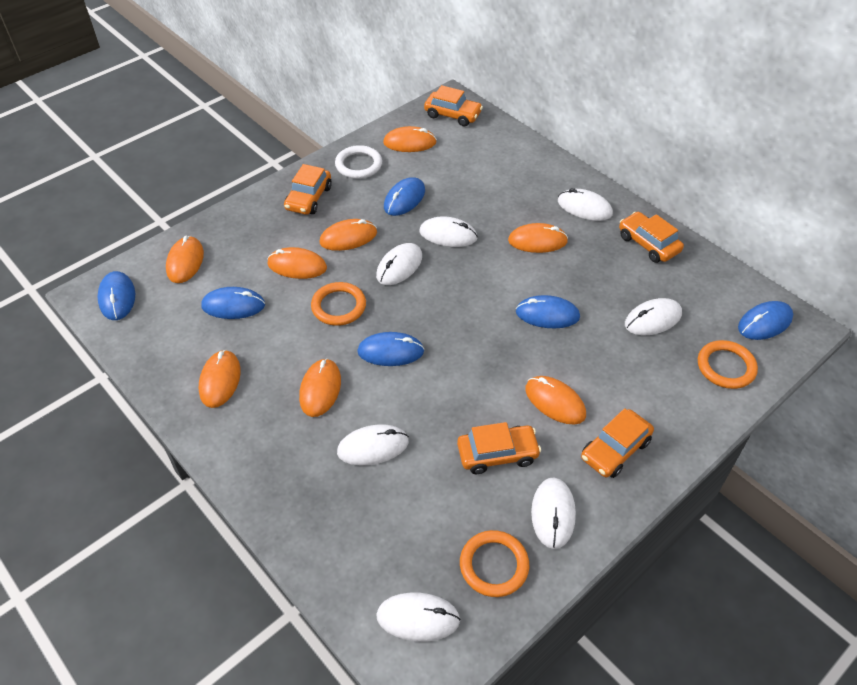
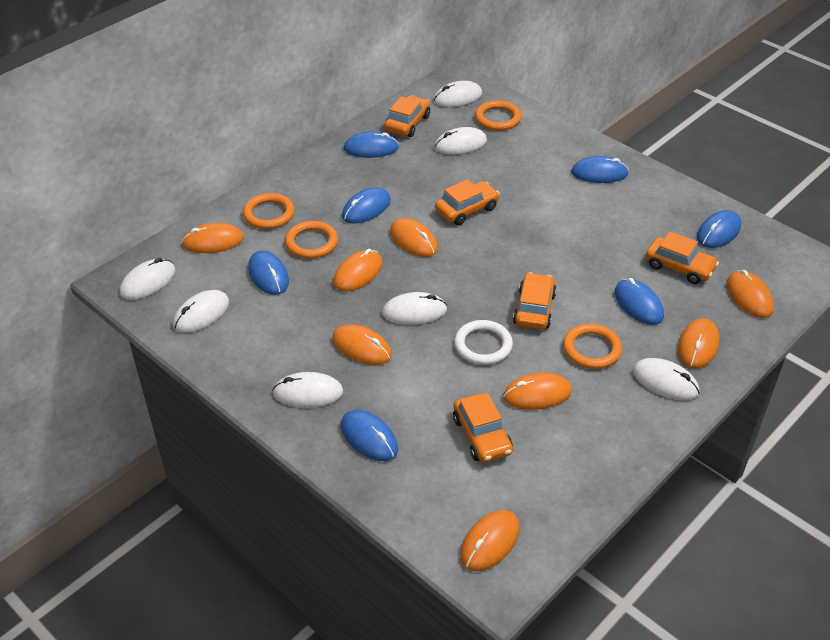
blue mouse: 6 -> 7
orange ring: 3 -> 4

